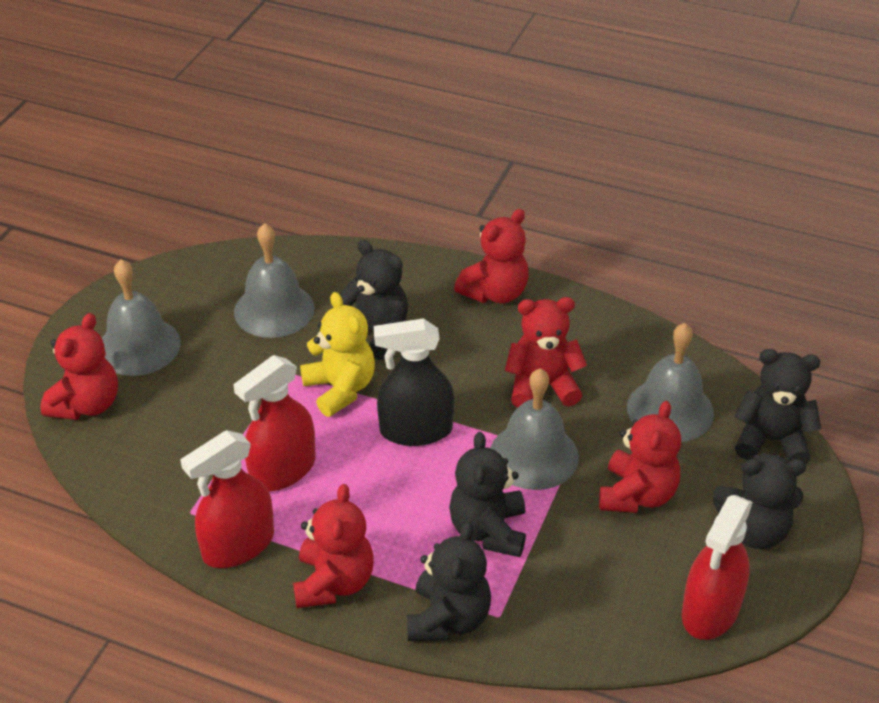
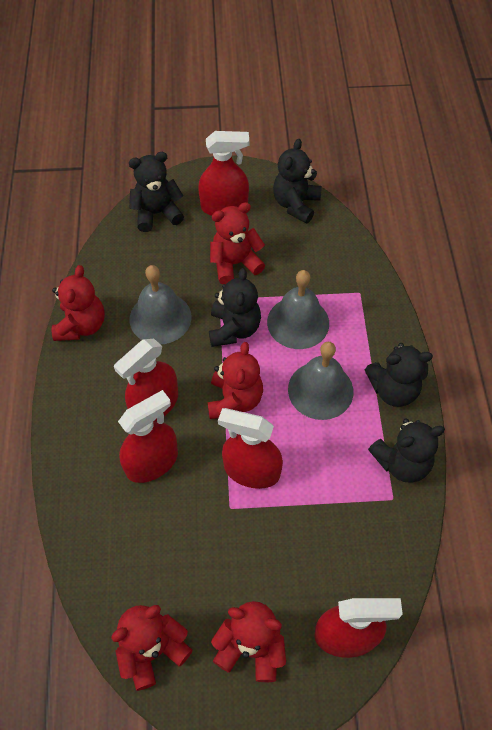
black spray bottle: 1 -> 0
grey bell: 4 -> 3
red spray bottle: 3 -> 5
yellow teddy bear: 1 -> 0

